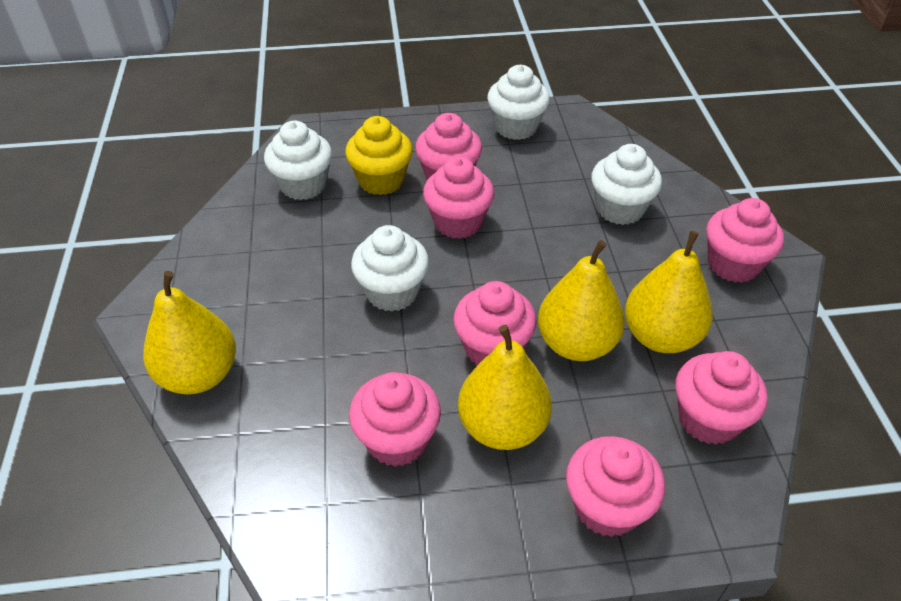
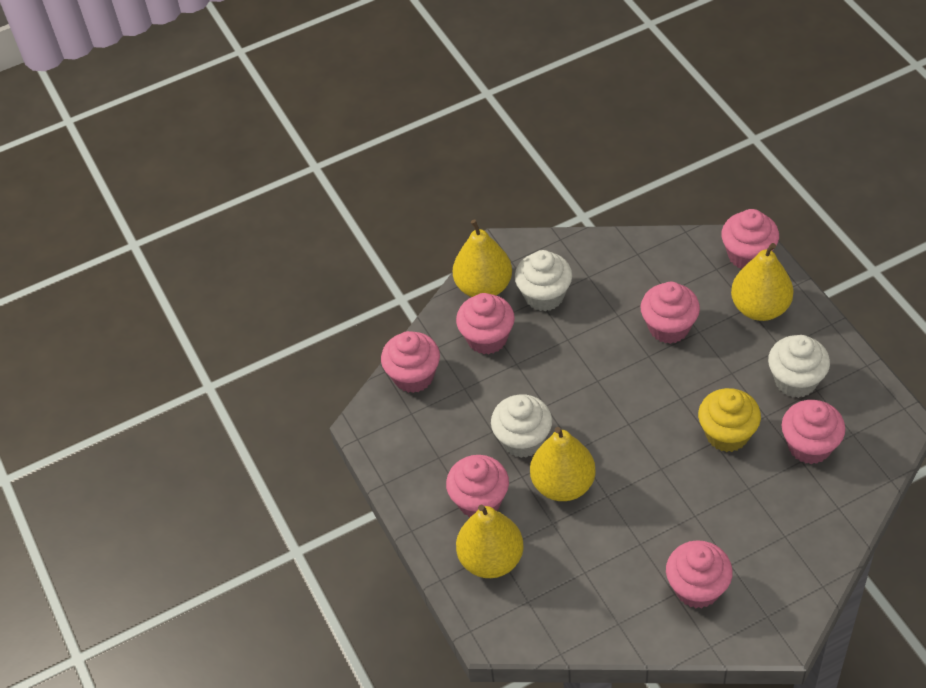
white cupcake: 4 -> 3

